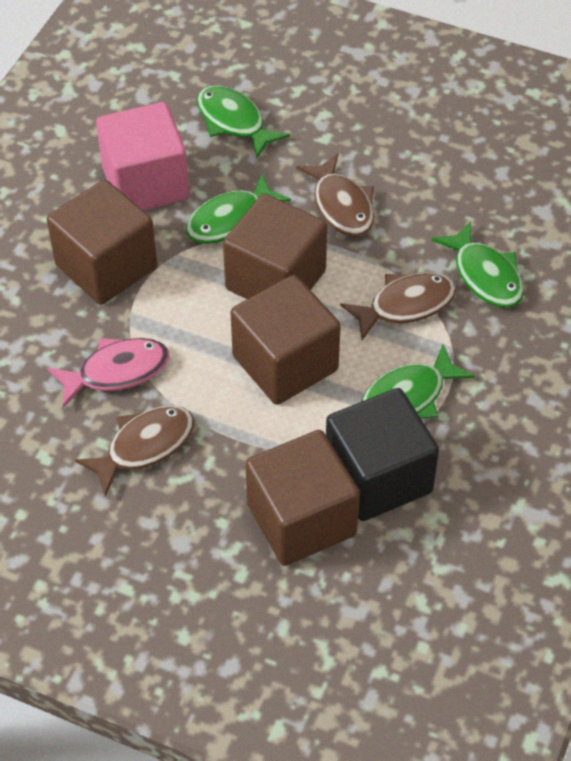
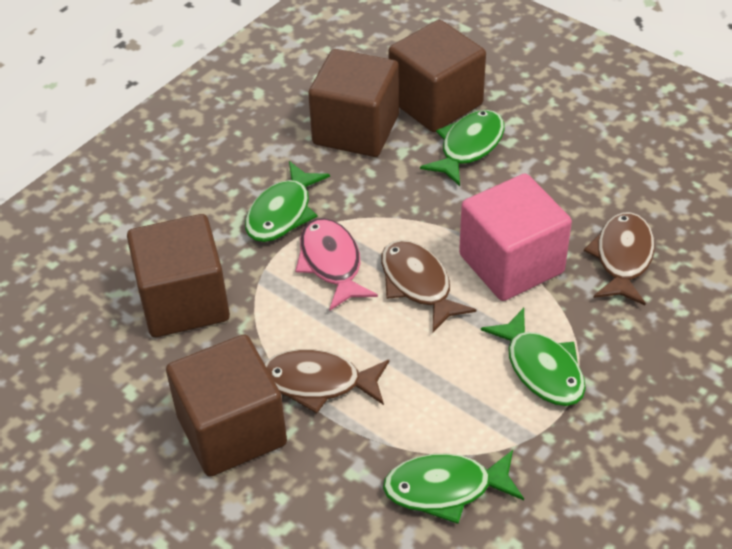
black cube: 1 -> 0

